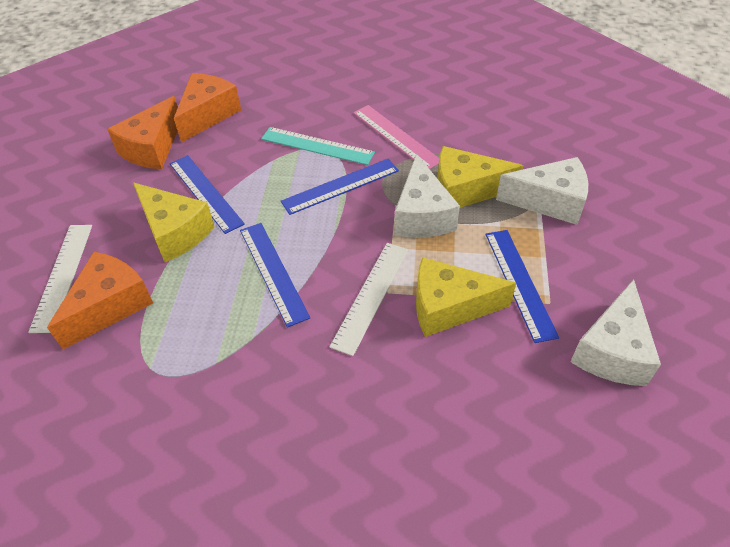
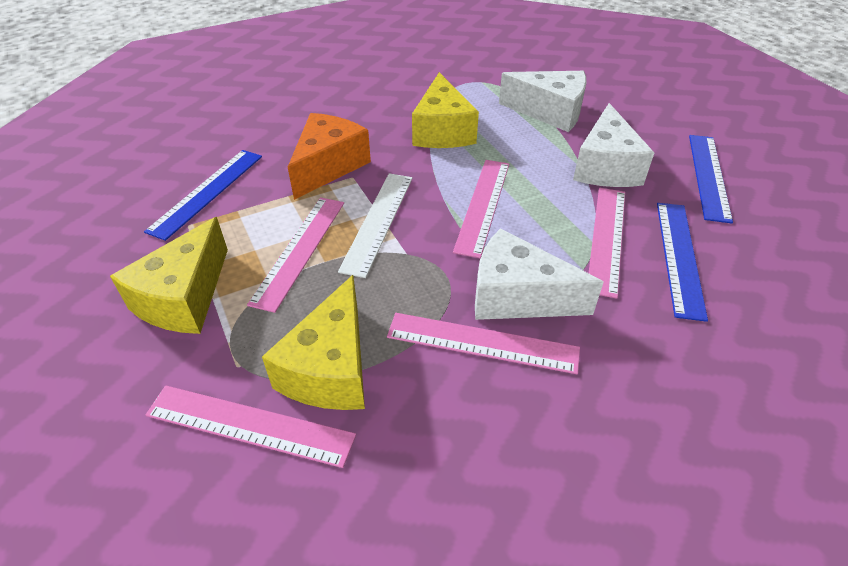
blue ruler: 4 -> 3
orange cheese: 3 -> 1
pink ruler: 1 -> 5
turquoise ruler: 1 -> 0
white ruler: 2 -> 1

